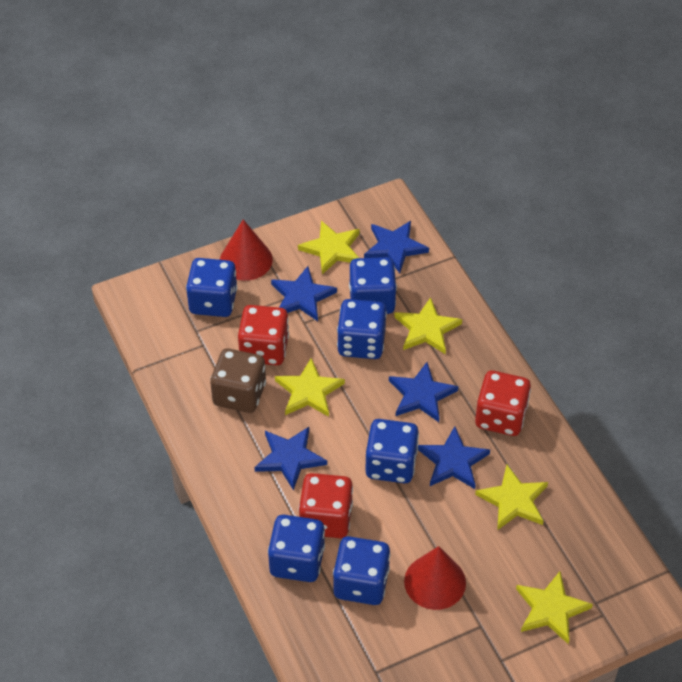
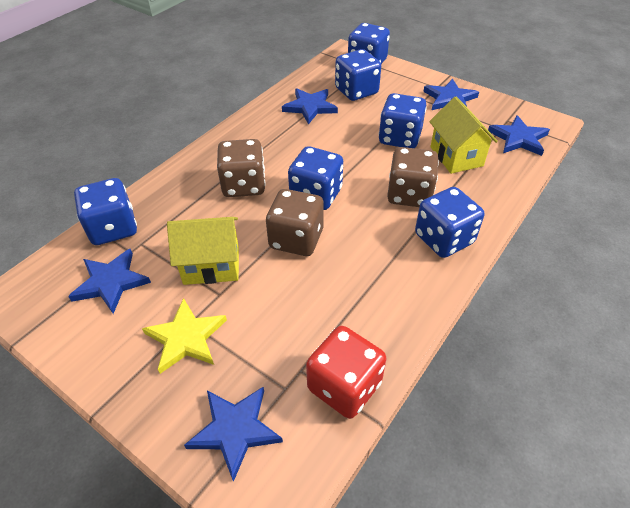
brown dice: 1 -> 3
red cone: 2 -> 0
red dice: 3 -> 1
yellow house: 0 -> 2
yellow star: 5 -> 1

